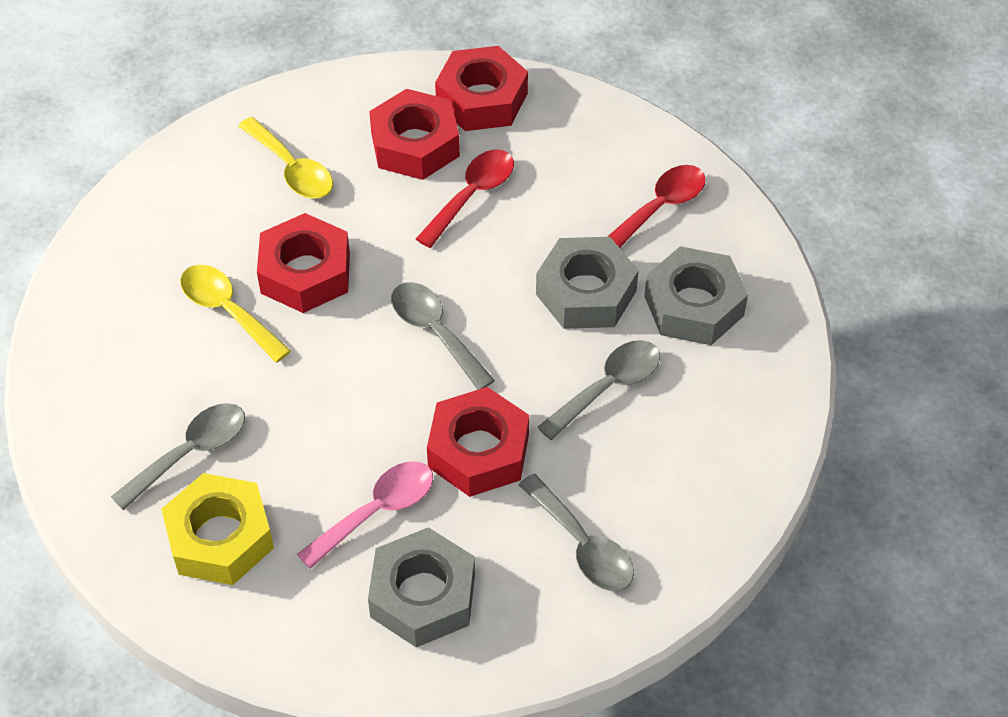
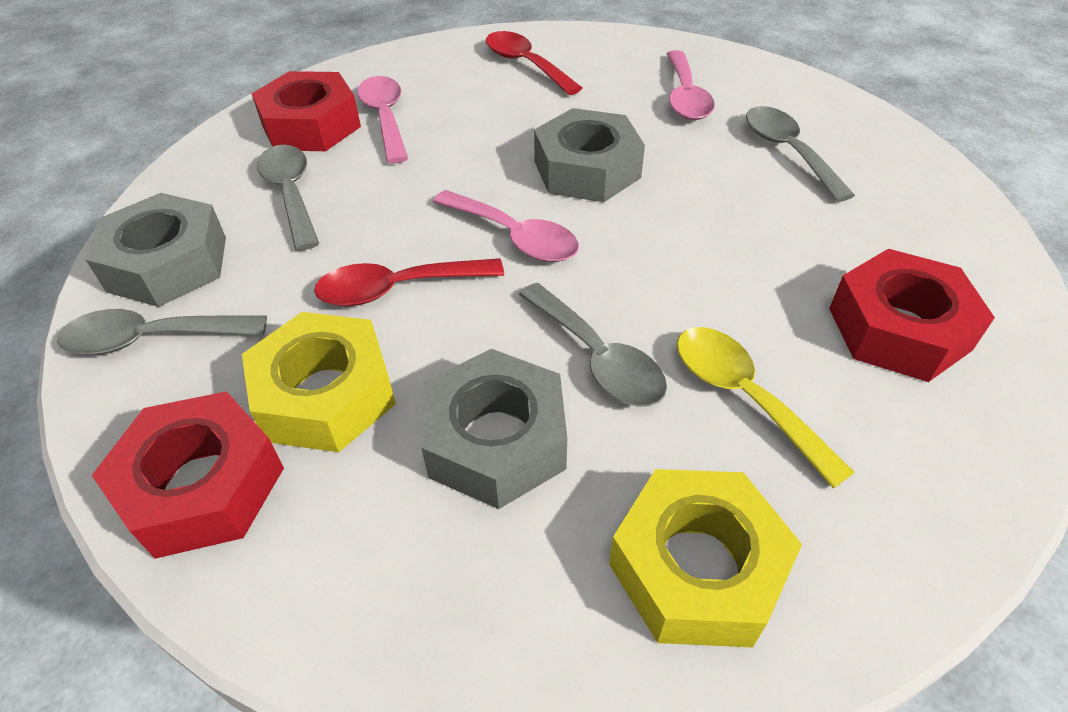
pink spoon: 1 -> 3
red nut: 4 -> 3
yellow nut: 1 -> 2
yellow spoon: 2 -> 1

